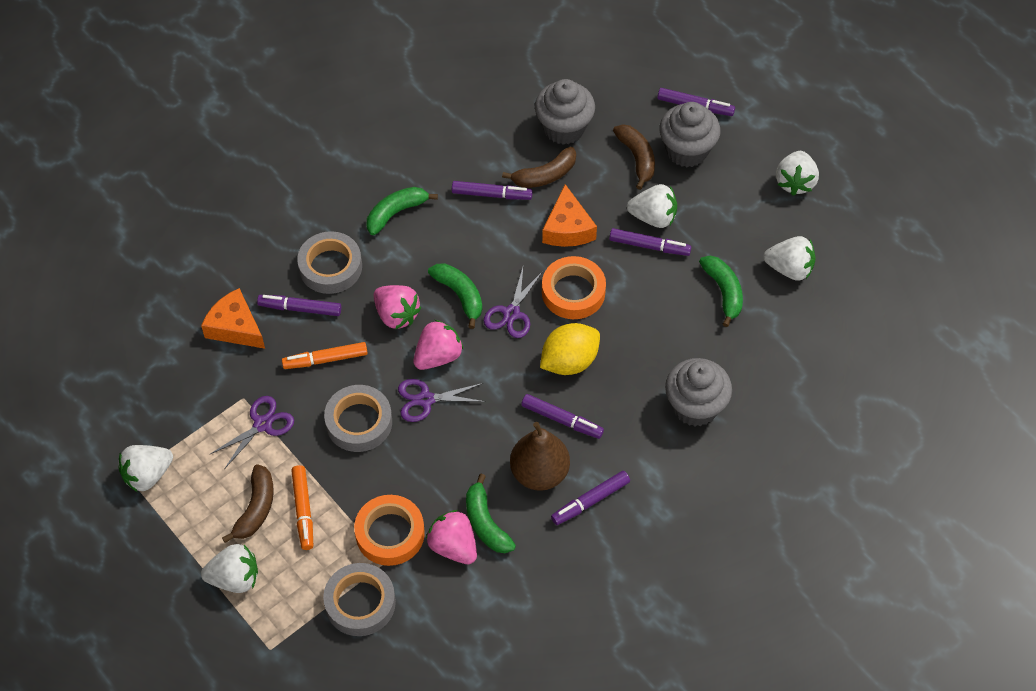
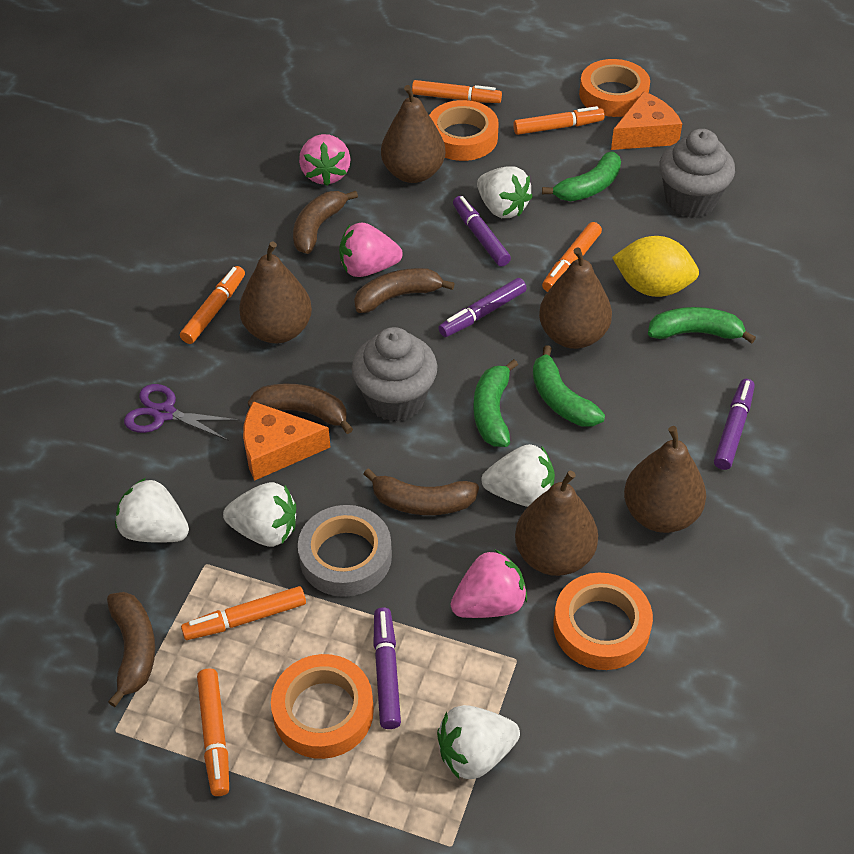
brown banana: 3 -> 5
brown pear: 1 -> 5
grey cupcake: 3 -> 2
grey tape: 3 -> 1
orange marker: 2 -> 6
orange tape: 2 -> 4
purple marker: 6 -> 4
purple scissors: 3 -> 1

